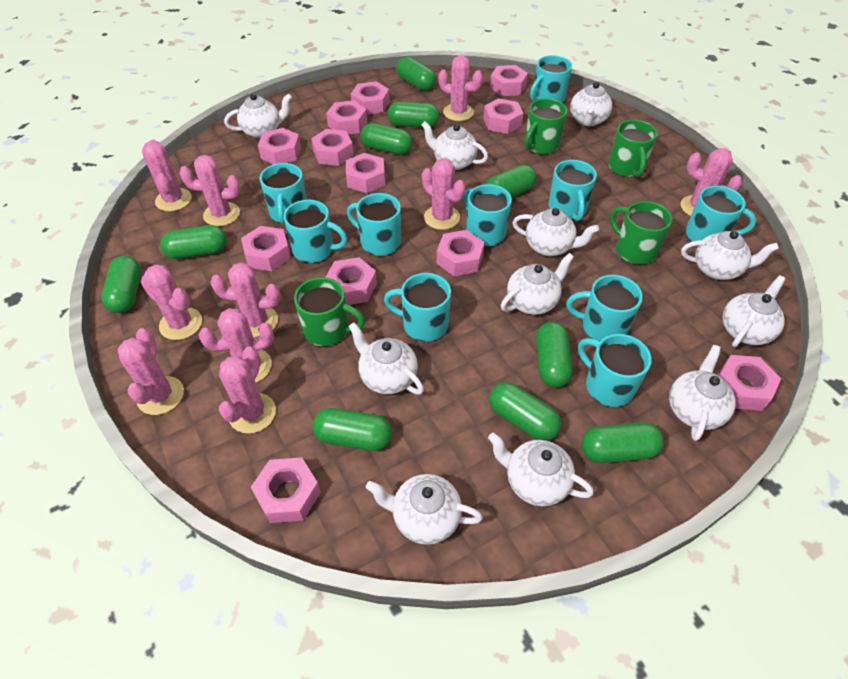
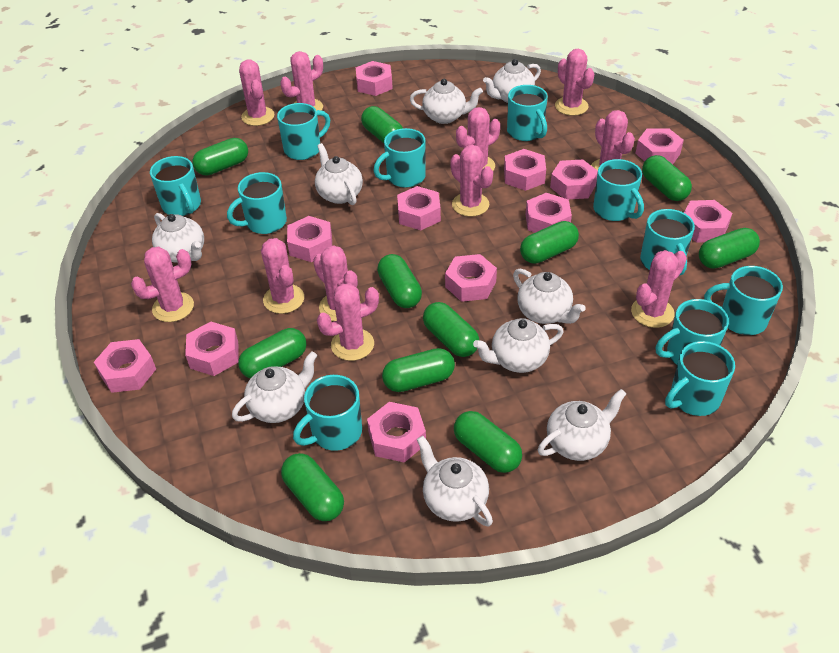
green capsule: 10 -> 11
green mug: 4 -> 0
pink cactus: 10 -> 11
turquoise mug: 10 -> 11
white teapot: 11 -> 9

